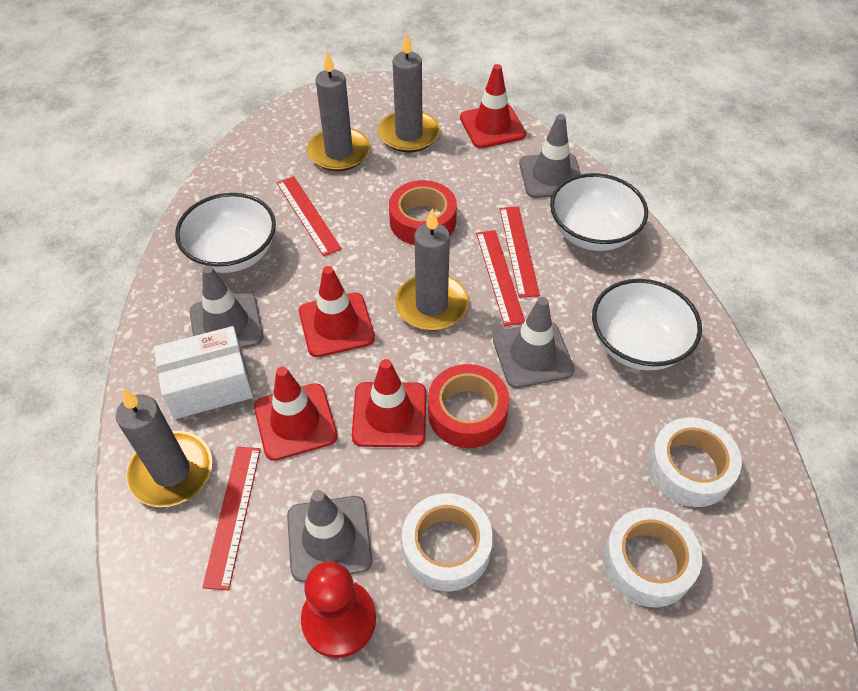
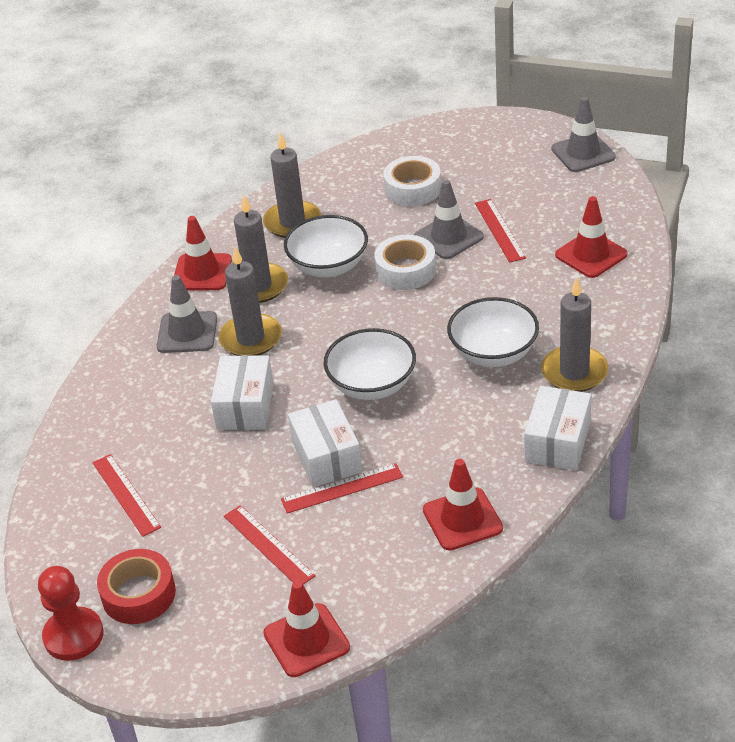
grey traffic cone: 4 -> 3
red tape: 2 -> 1
white box: 1 -> 3
white tape: 3 -> 2

